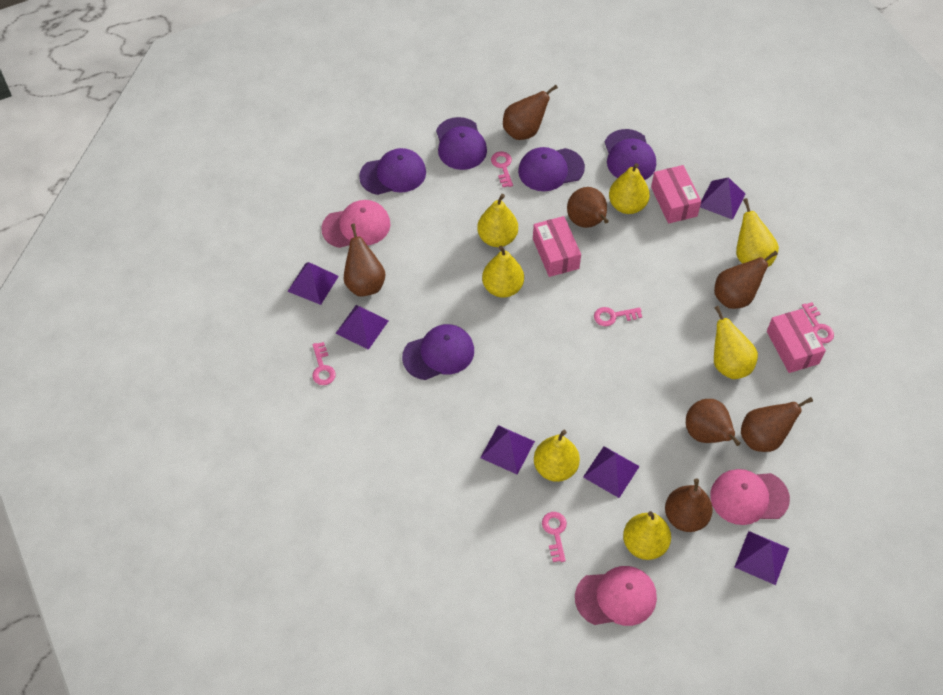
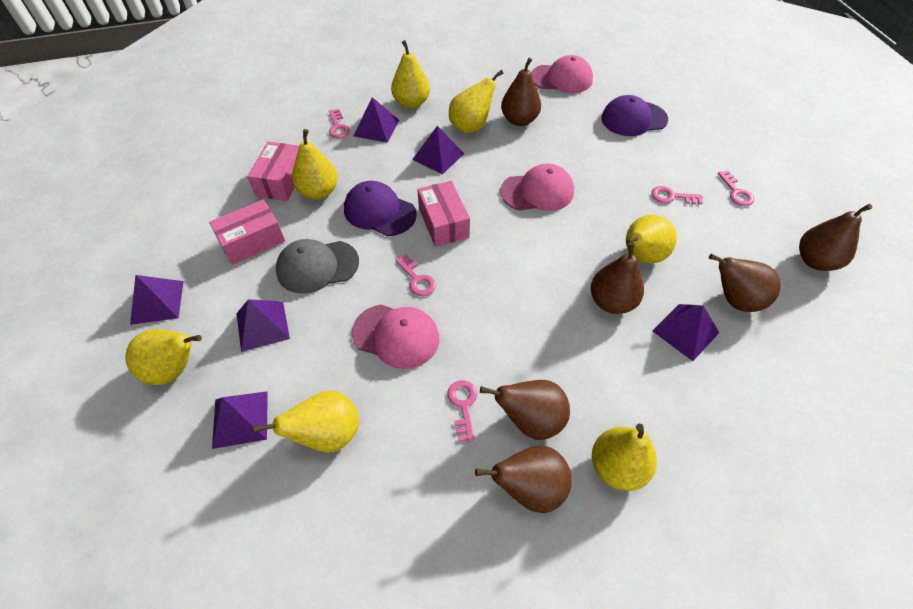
brown pear: 7 -> 6
grey cap: 0 -> 1
purple cap: 5 -> 2

